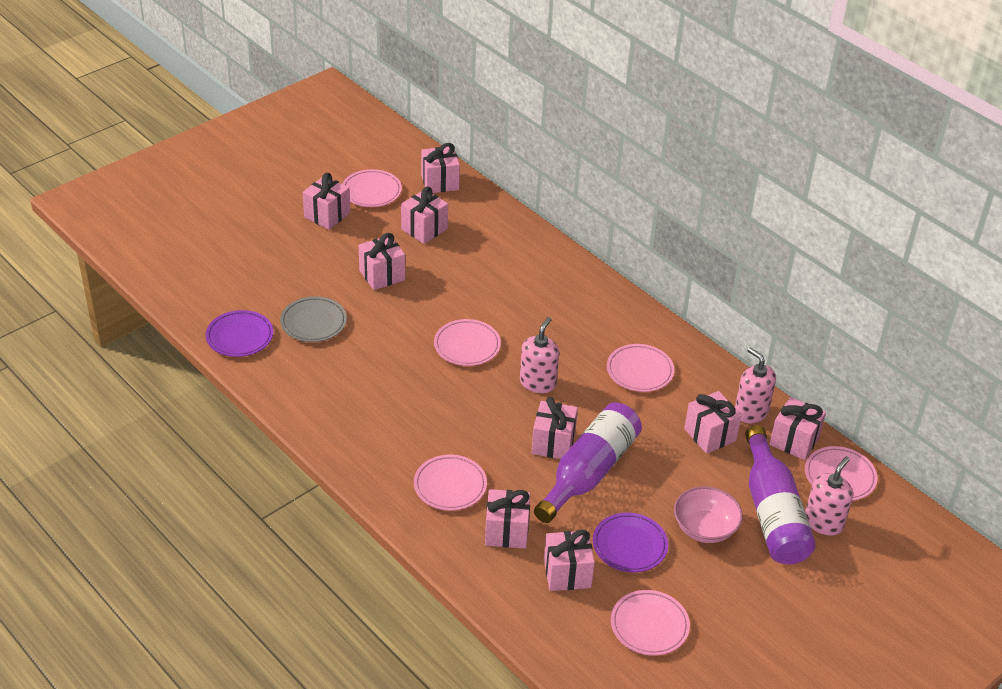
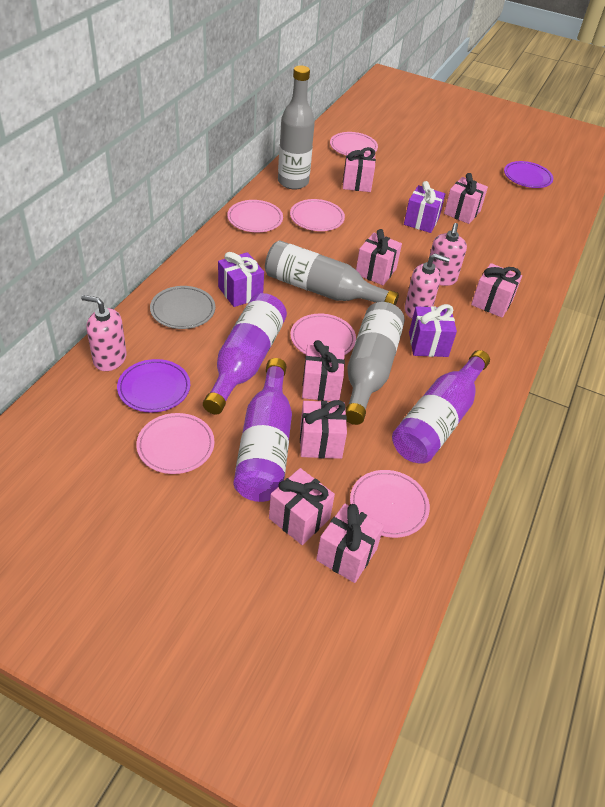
grey bottle: 0 -> 3
pink bowl: 1 -> 0
pink gift: 9 -> 8
purple bottle: 2 -> 3
purple gift: 0 -> 3

